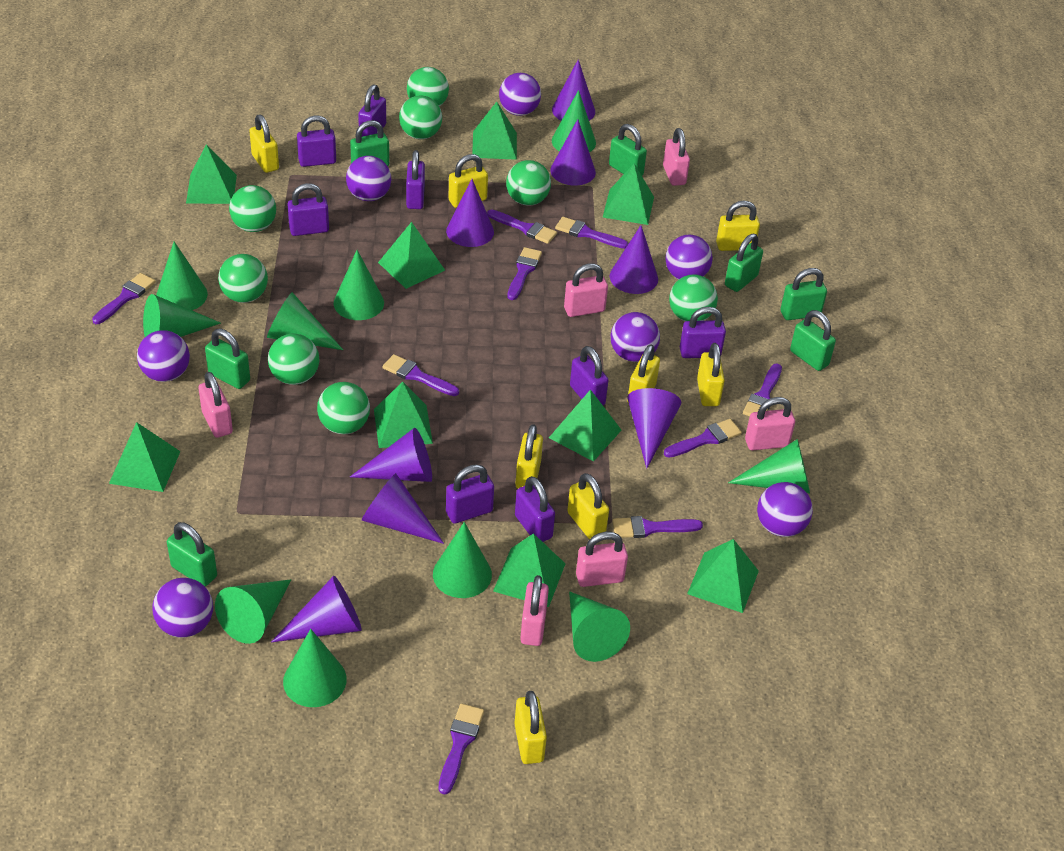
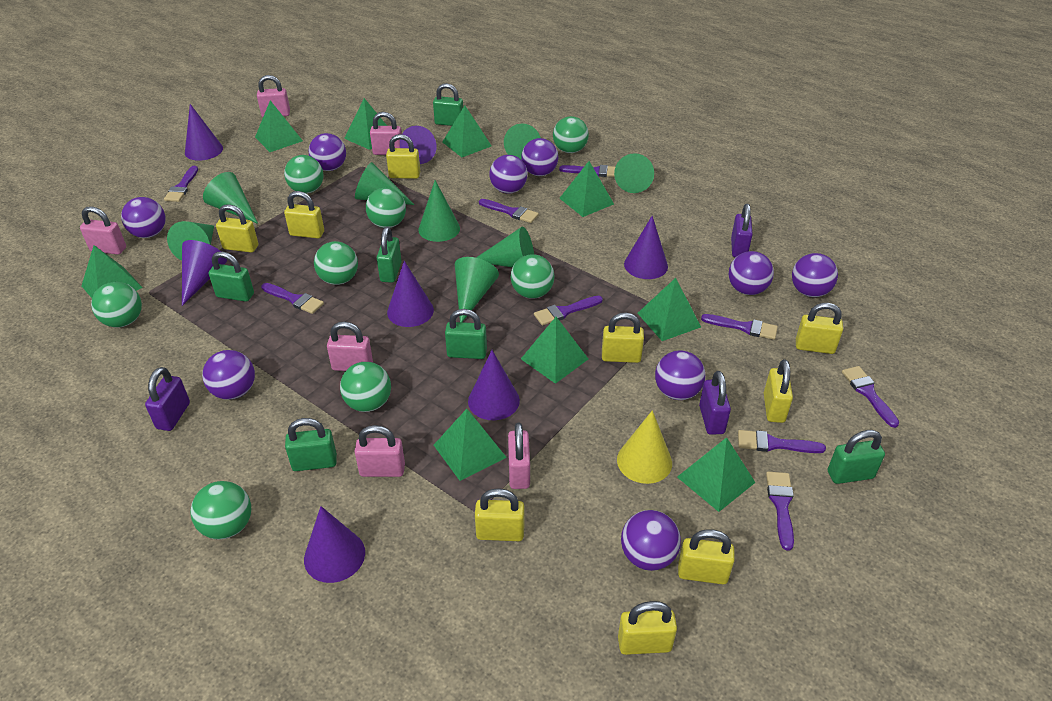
green cone: 10 -> 8
green padlock: 7 -> 6
purple ball: 7 -> 9
purple cone: 8 -> 7
purple padlock: 8 -> 3
yellow cone: 0 -> 1
yellow padlock: 8 -> 9

